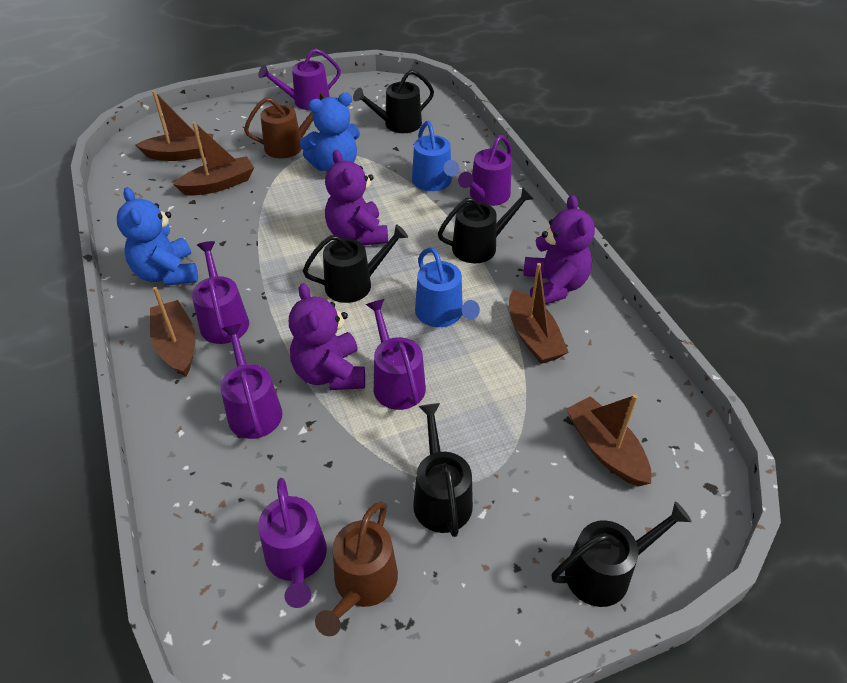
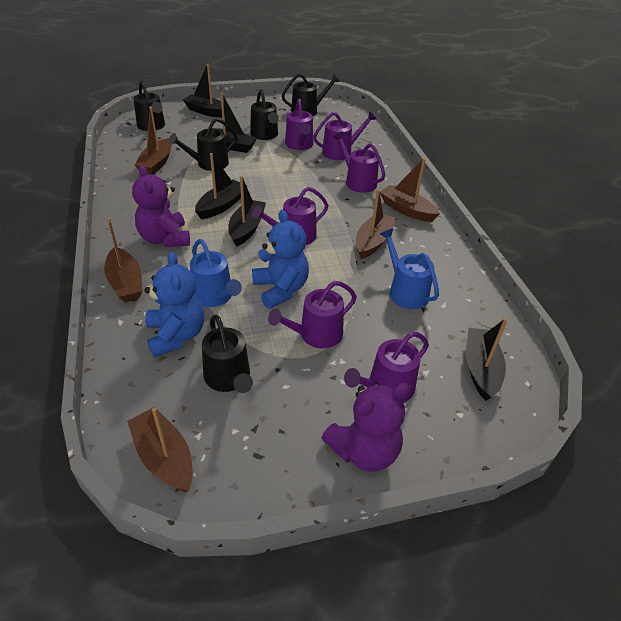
black boat: 0 -> 5
brown watering can: 2 -> 0
purple teddy bear: 3 -> 2

